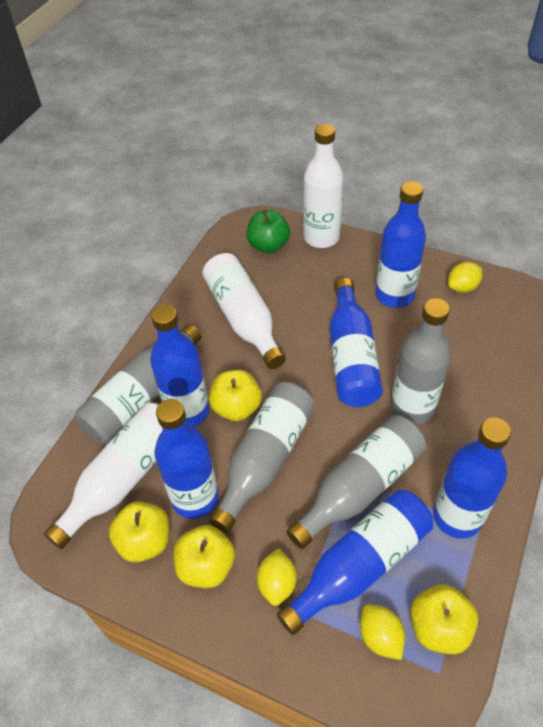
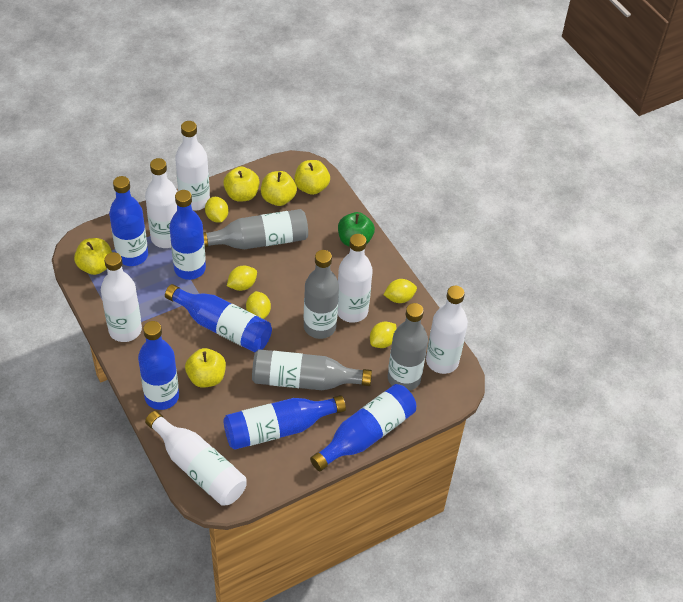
white bottle: 3 -> 6
yellow apple: 4 -> 5
yellow lemon: 3 -> 5

